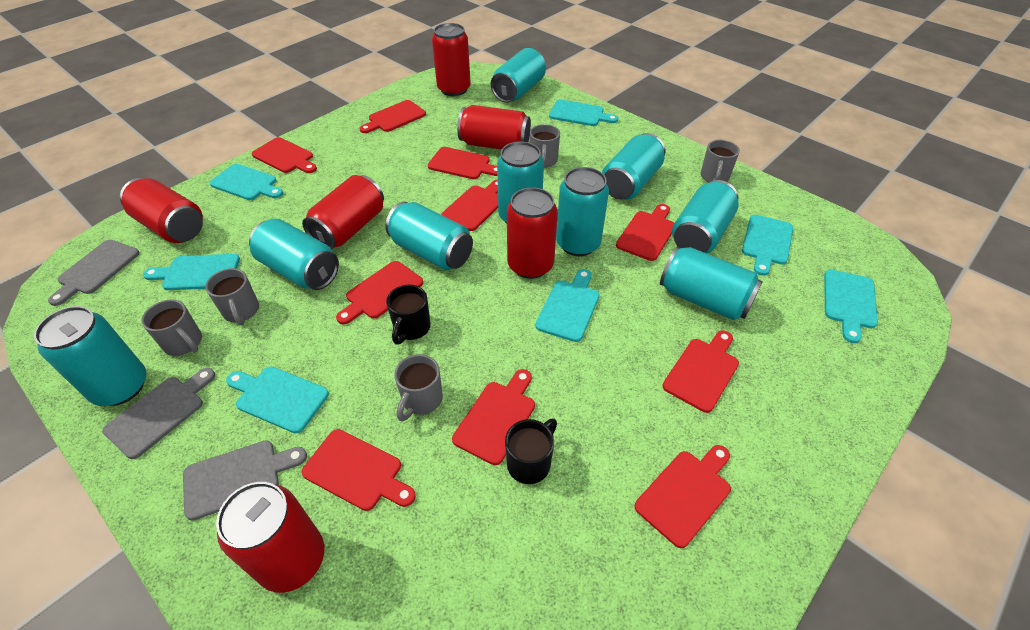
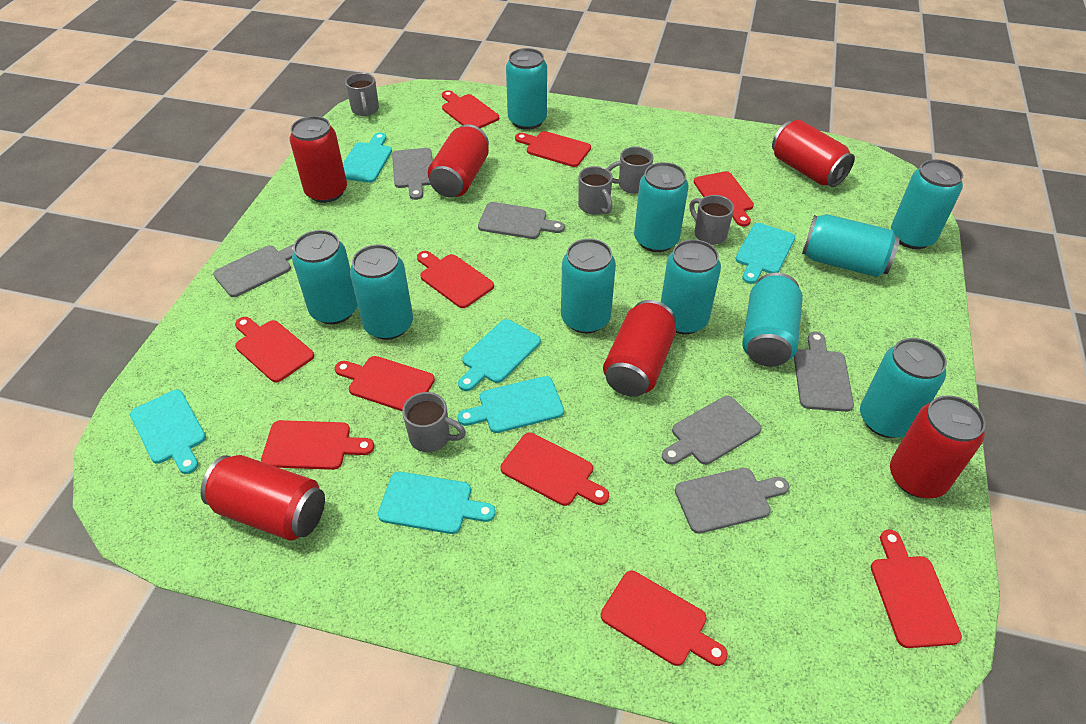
black mug: 2 -> 0
grey cutting board: 3 -> 6
turquoise can: 9 -> 10
turquoise cutting board: 7 -> 6

